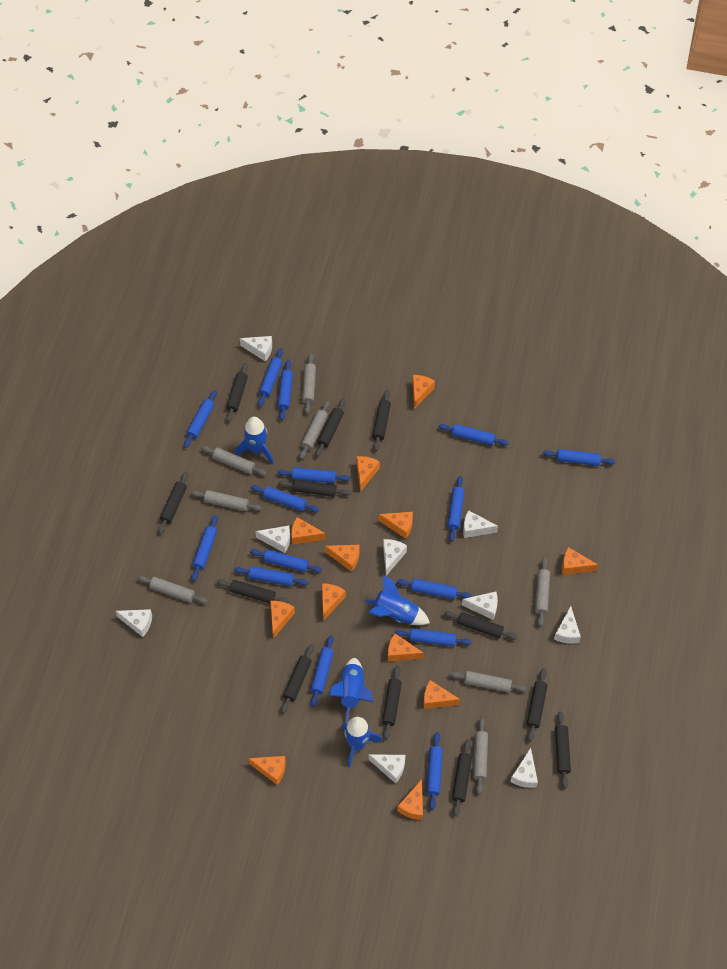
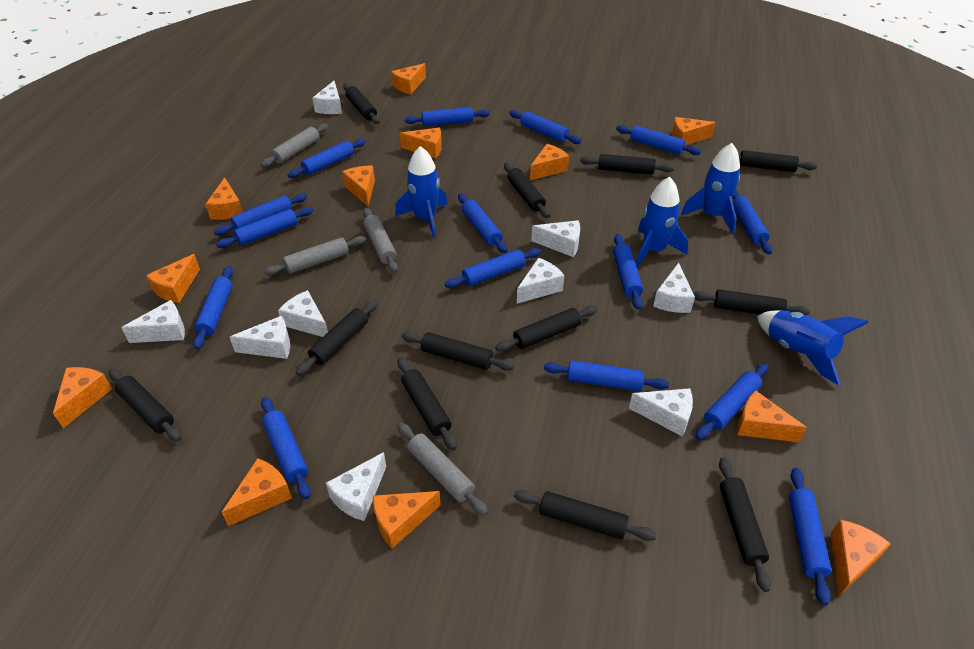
grey rolling pin: 8 -> 4

